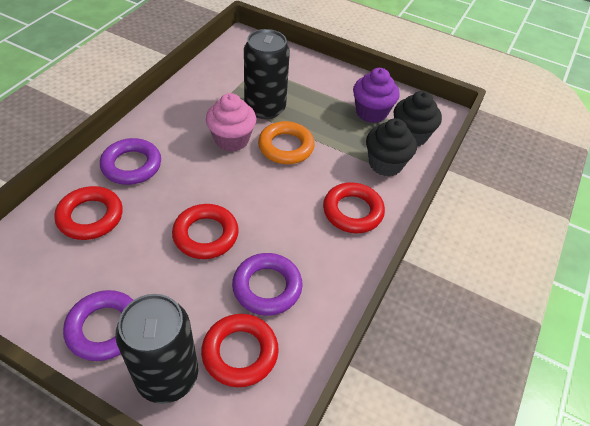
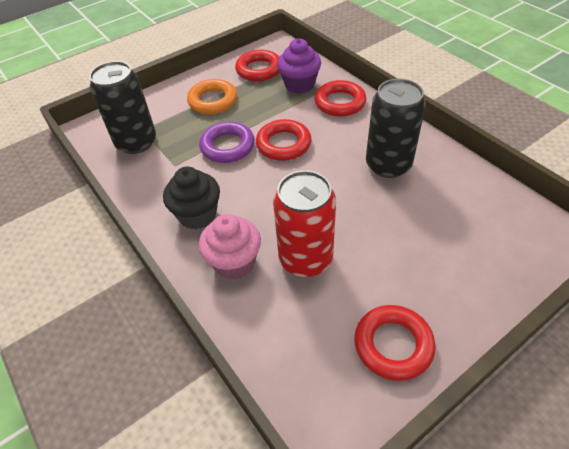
black cupcake: 2 -> 1
purple ring: 3 -> 1
red can: 0 -> 1

